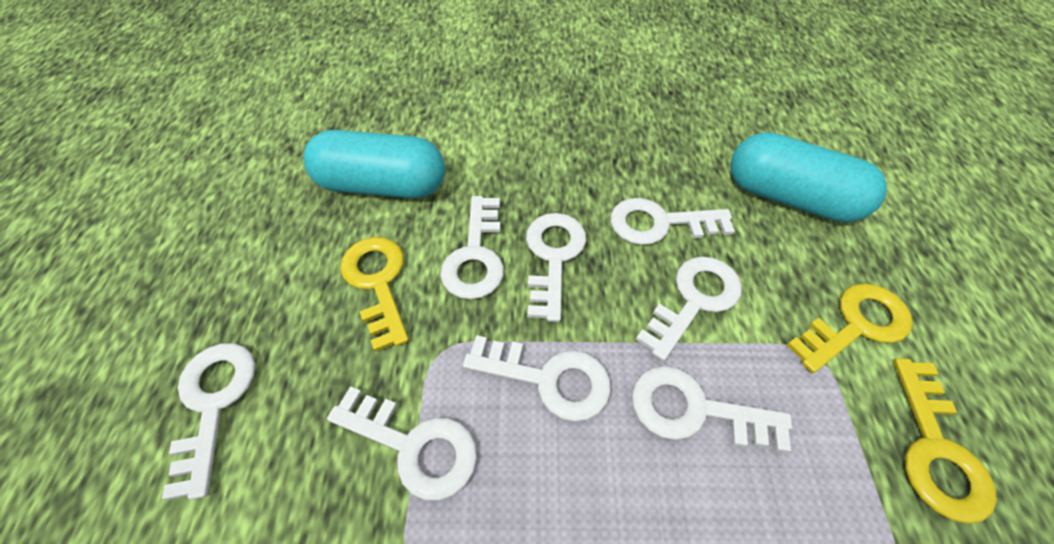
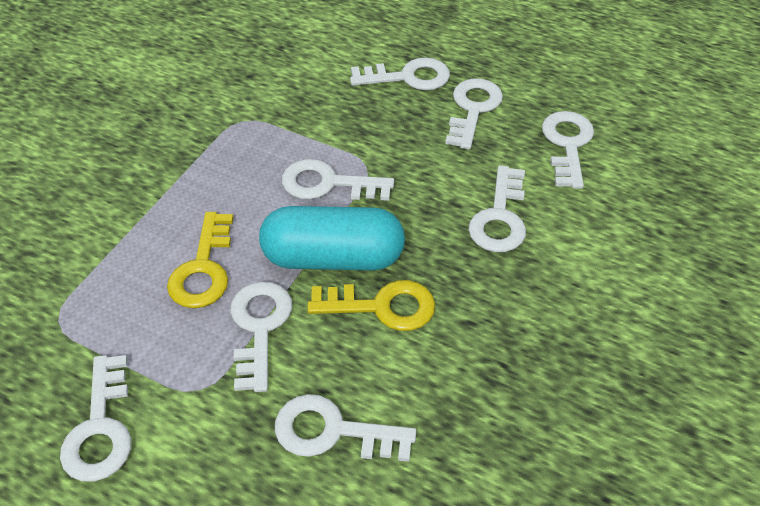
turquoise capsule: 2 -> 1
yellow key: 3 -> 2

